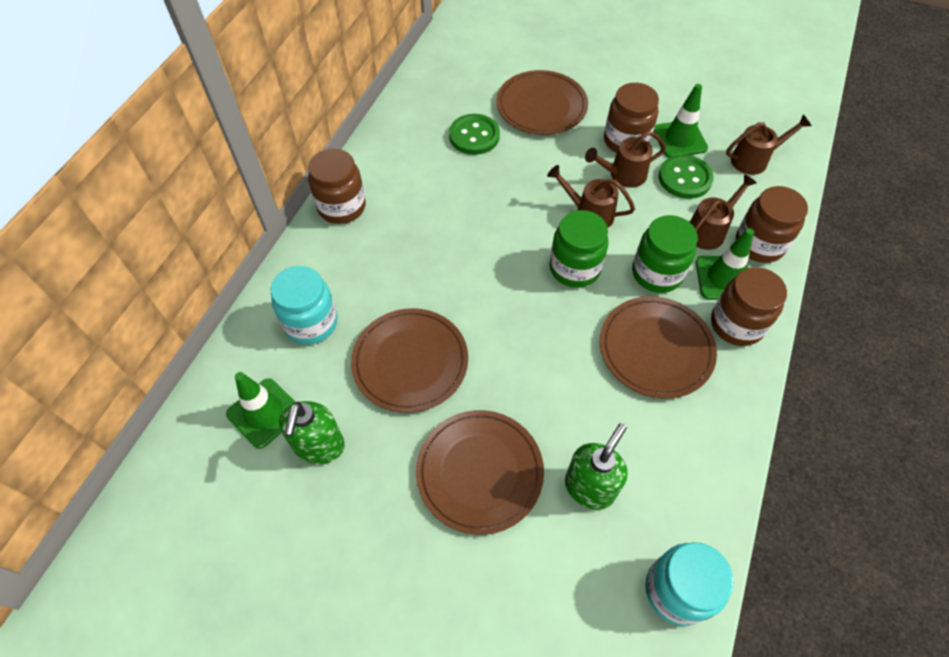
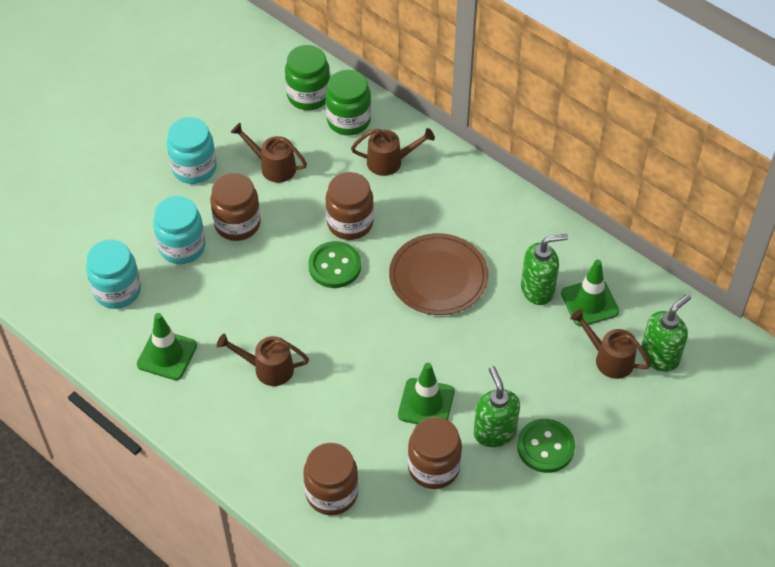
brown plate: 4 -> 1
green soap dispenser: 2 -> 3
turquoise jar: 2 -> 3

